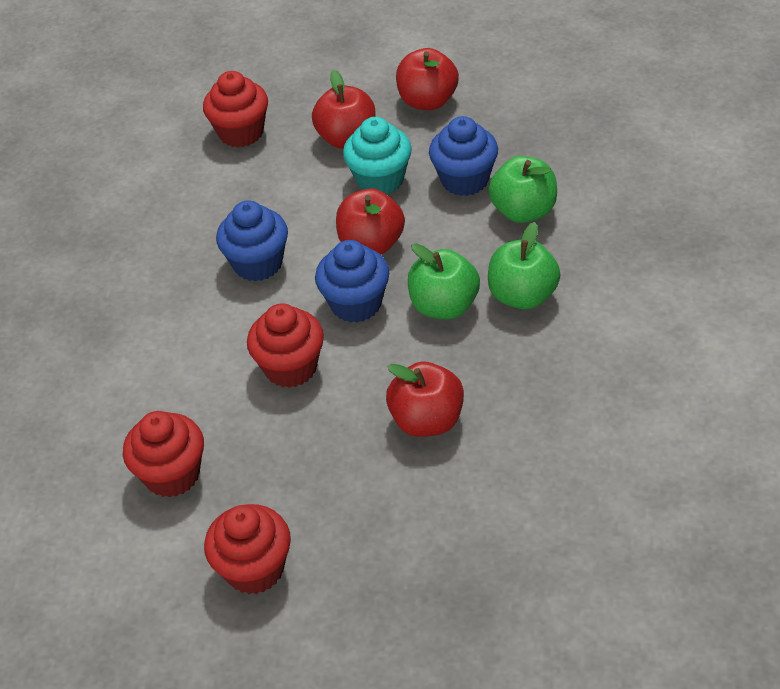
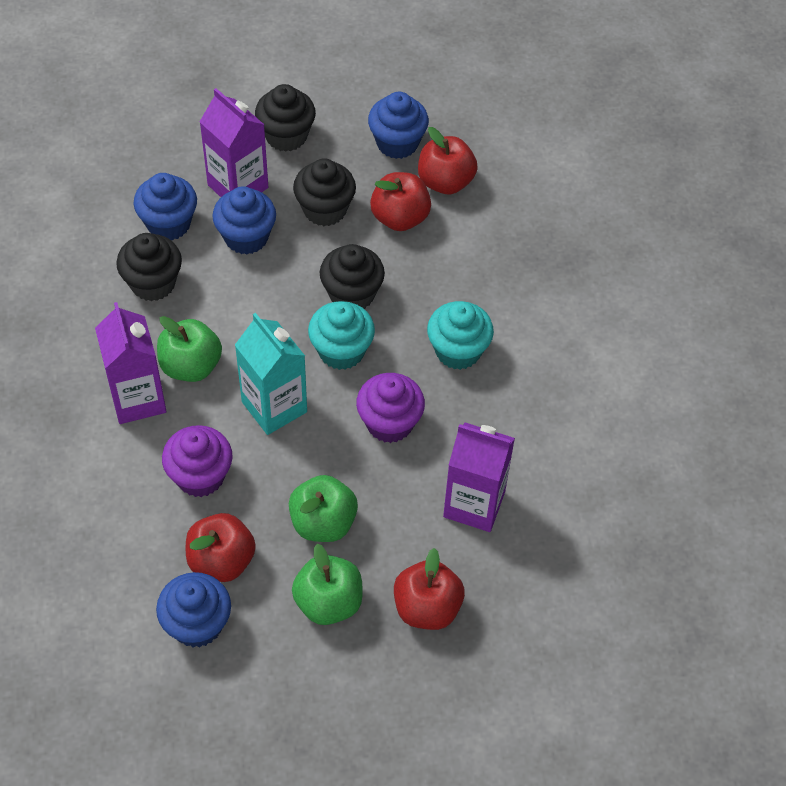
black cupcake: 0 -> 4
blue cupcake: 3 -> 4
purple carton: 0 -> 3
purple cupcake: 0 -> 2
red cupcake: 4 -> 0
turquoise carton: 0 -> 1
turquoise cupcake: 1 -> 2

